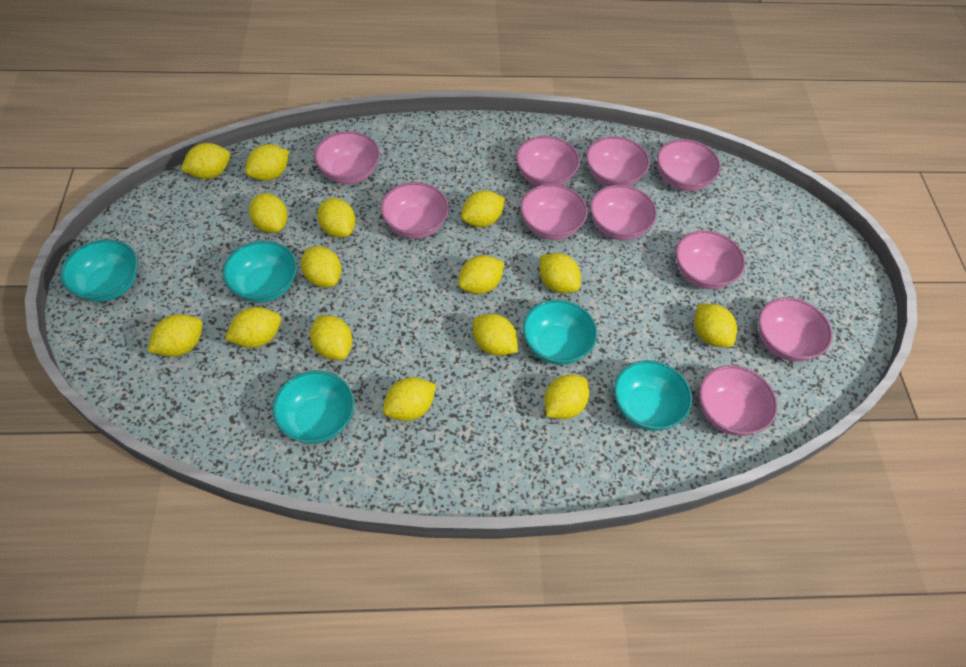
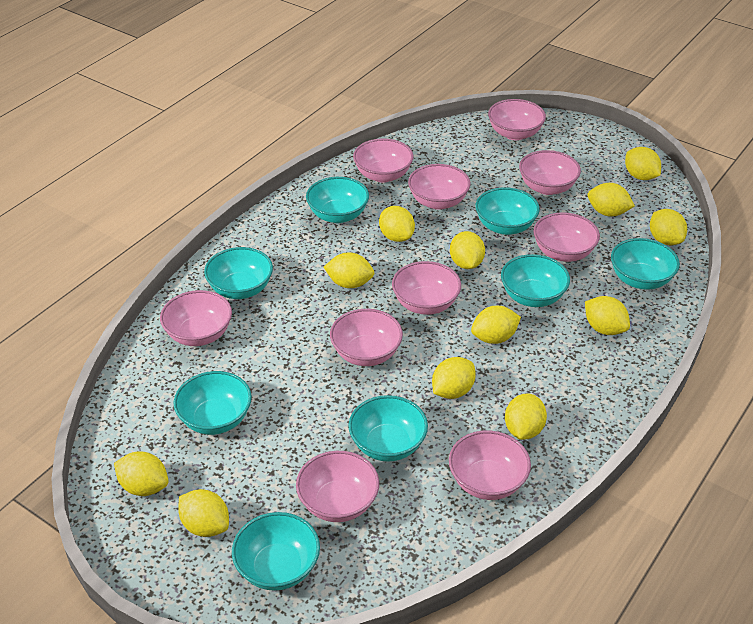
turquoise bowl: 5 -> 8
yellow lemon: 15 -> 12

